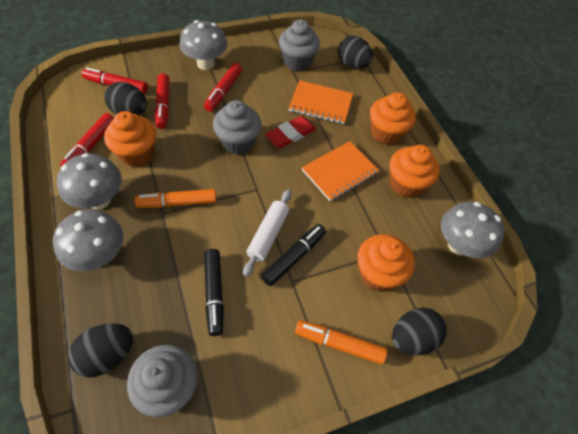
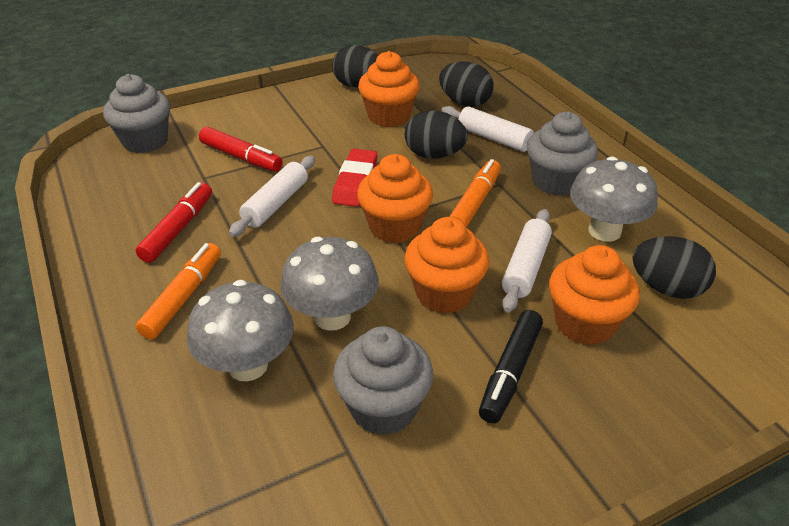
black marker: 2 -> 1
grey mushroom: 4 -> 3
orange notebook: 2 -> 0
red marker: 4 -> 2
white rolling pin: 1 -> 3

